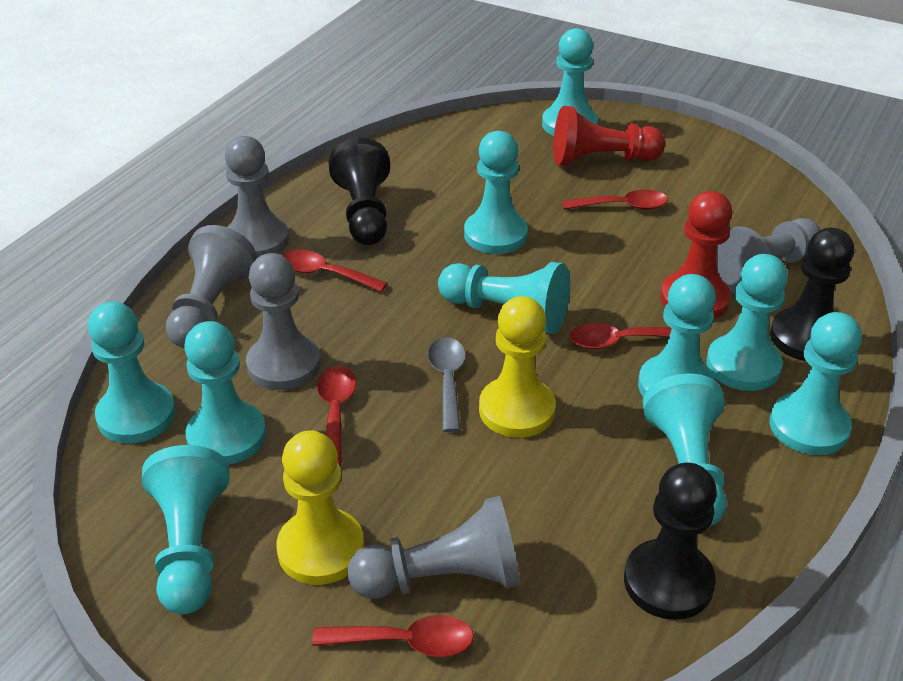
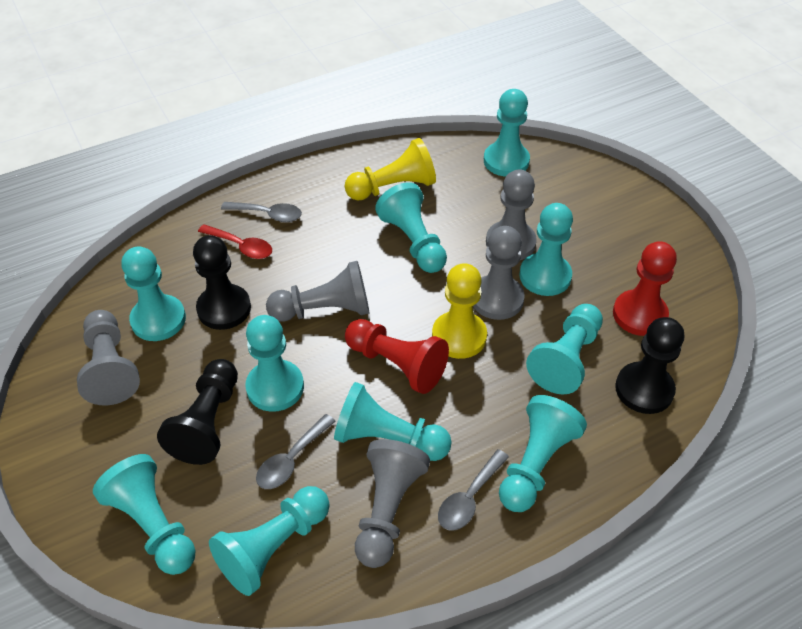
grey spoon: 1 -> 3
red spoon: 5 -> 1

